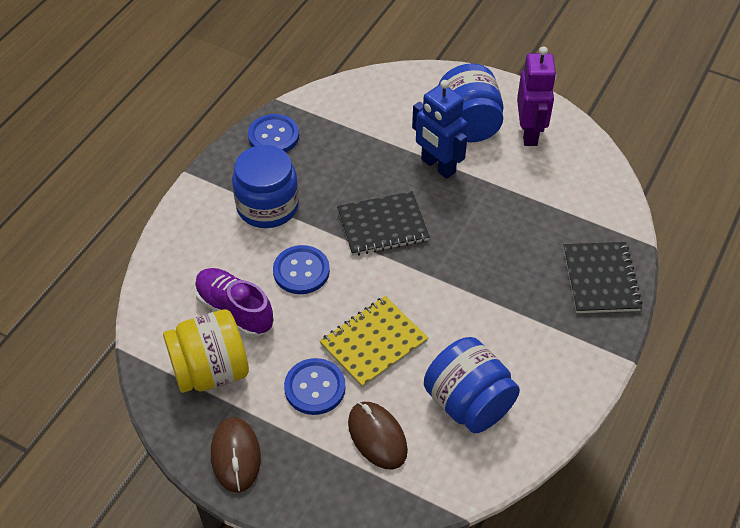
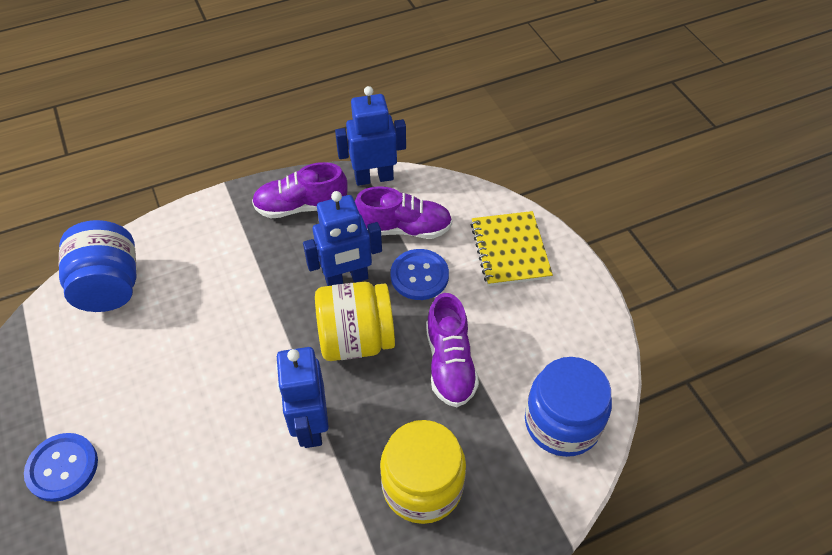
black notebook: 2 -> 0
blue button: 3 -> 2
blue jar: 3 -> 2
blue robot: 1 -> 3
brown mouse: 2 -> 0
purple robot: 1 -> 0
purple shoe: 1 -> 3
yellow jar: 1 -> 2

